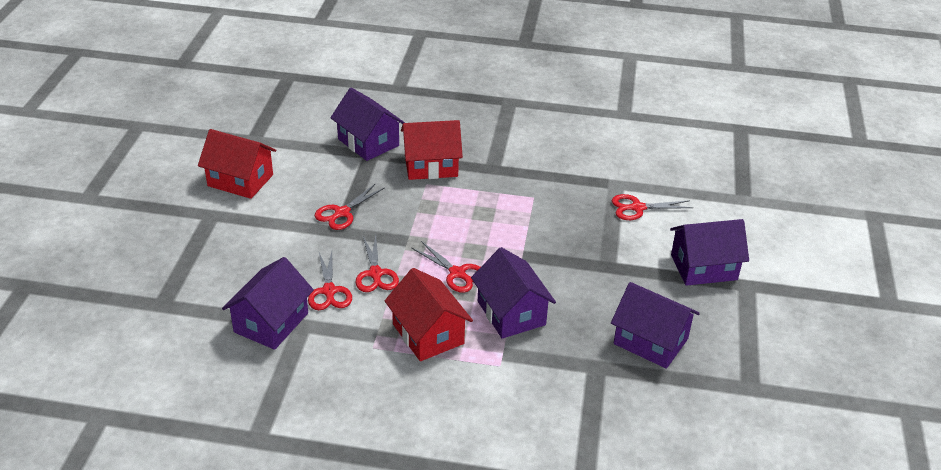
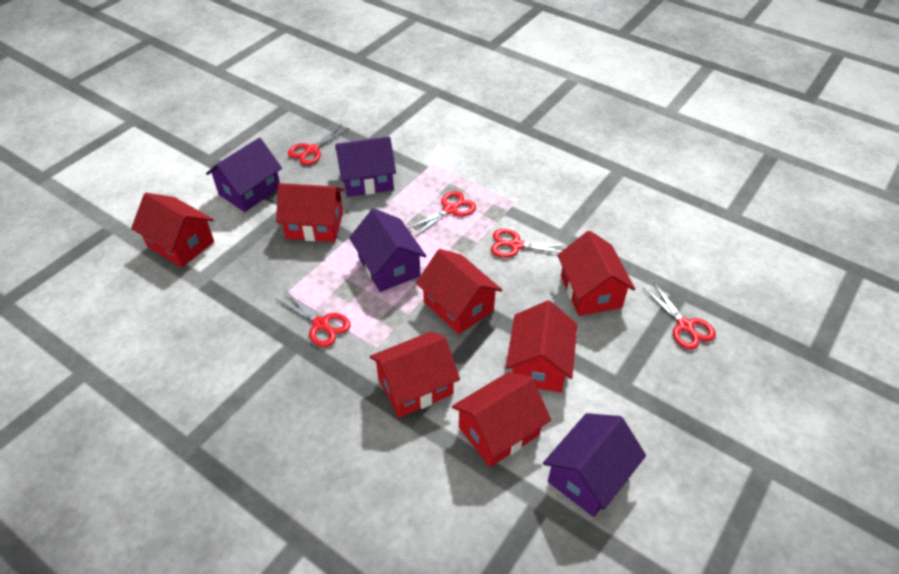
purple house: 5 -> 4
red house: 3 -> 7

